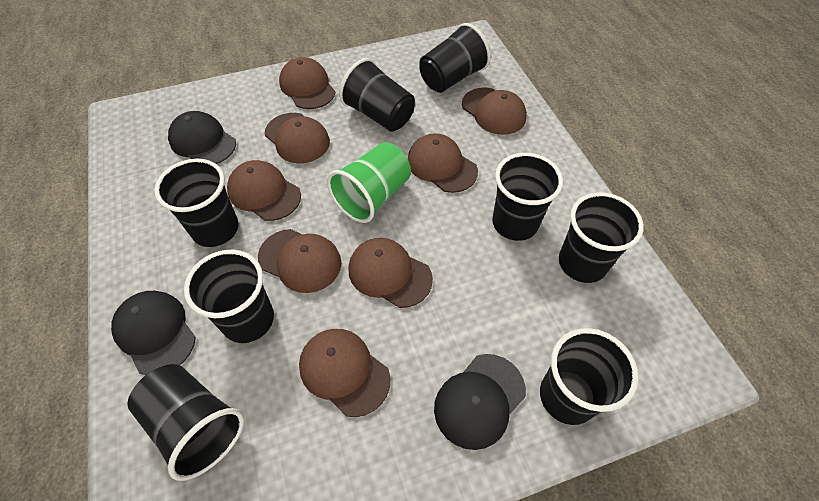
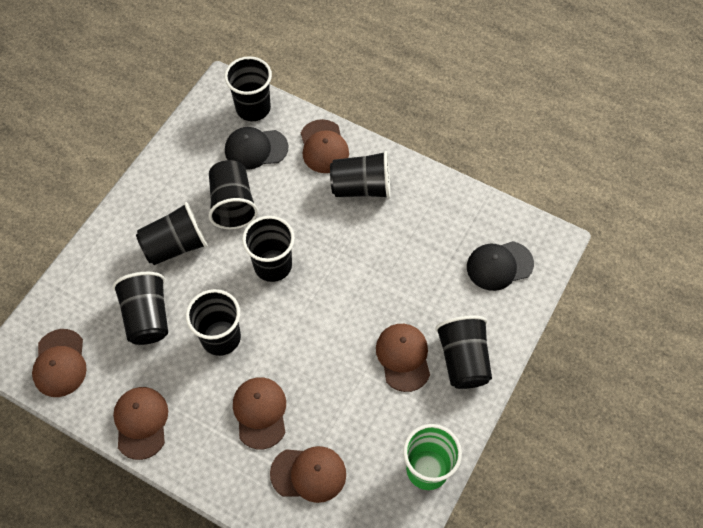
black cap: 3 -> 2
brown cap: 8 -> 6

